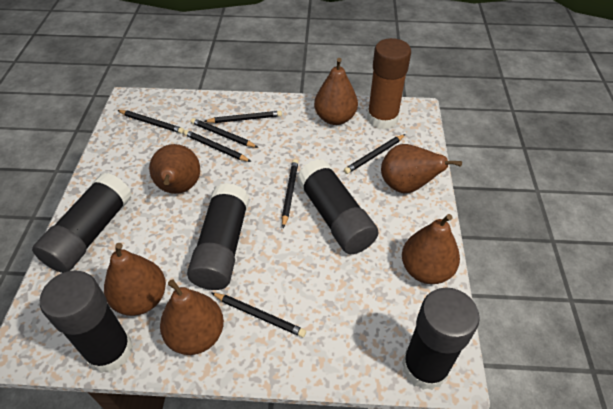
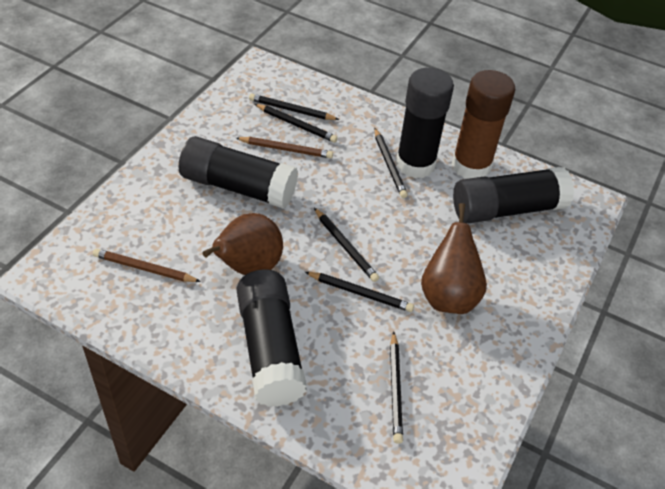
black glue stick: 5 -> 4
black pencil: 7 -> 6
brown pear: 6 -> 2
brown pencil: 0 -> 2

